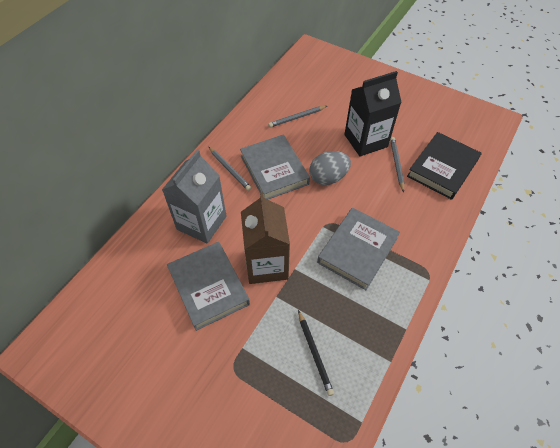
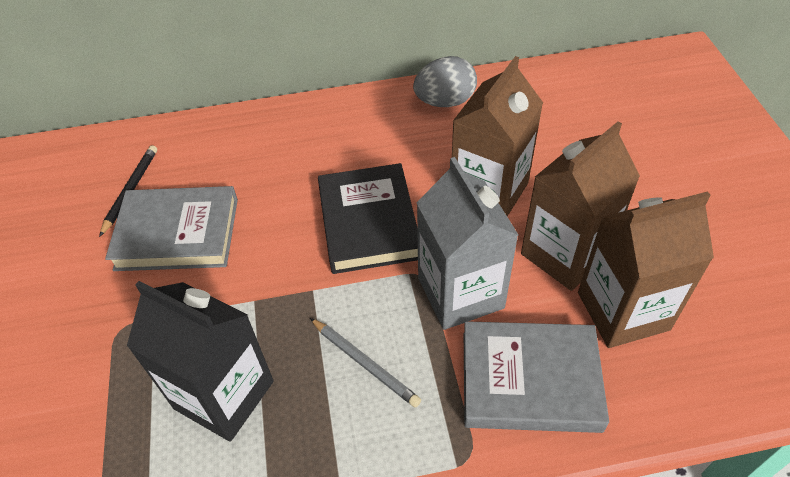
brown carton: 1 -> 3
grey book: 3 -> 2
grey pencil: 3 -> 1

